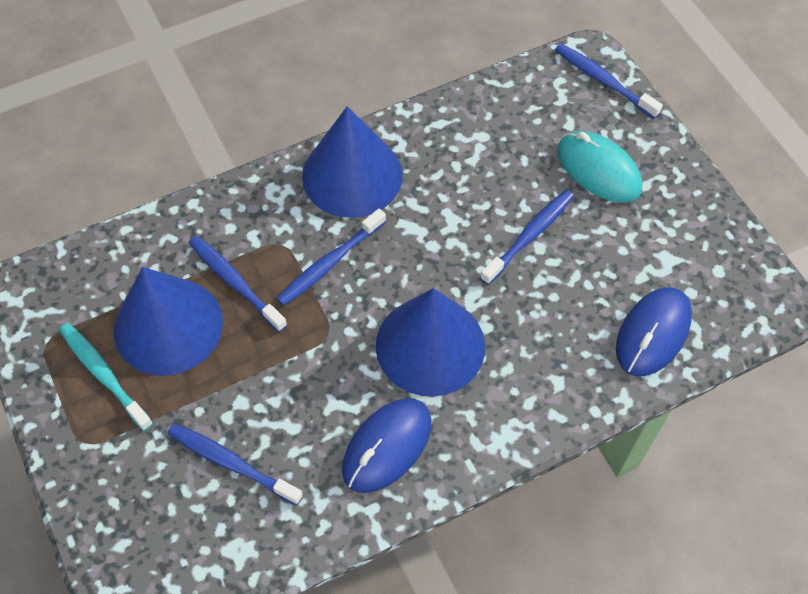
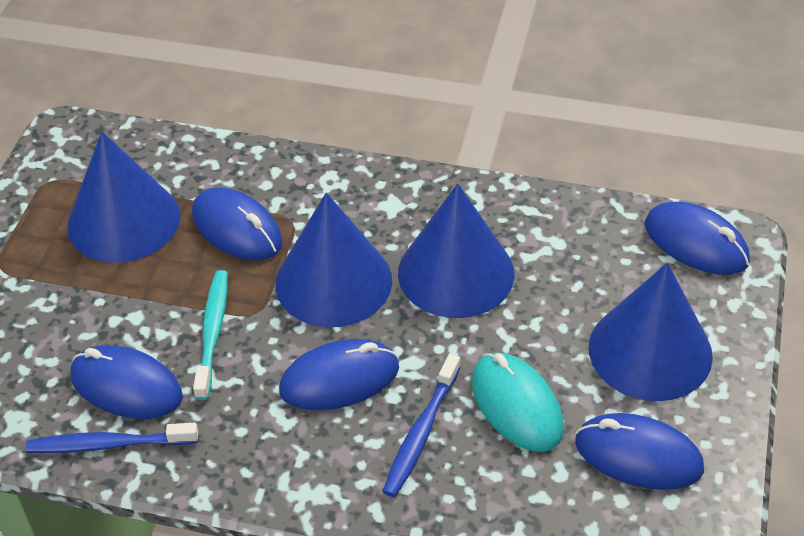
blue cone: 3 -> 4
blue mouse: 2 -> 5
blue toothbrush: 5 -> 2

